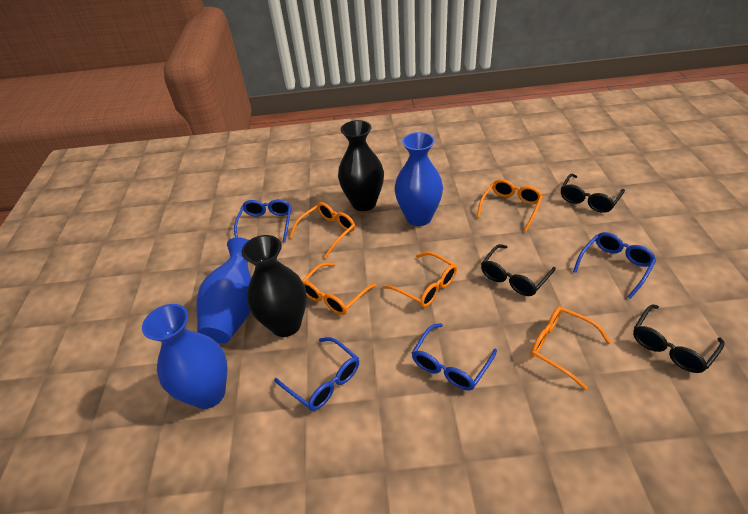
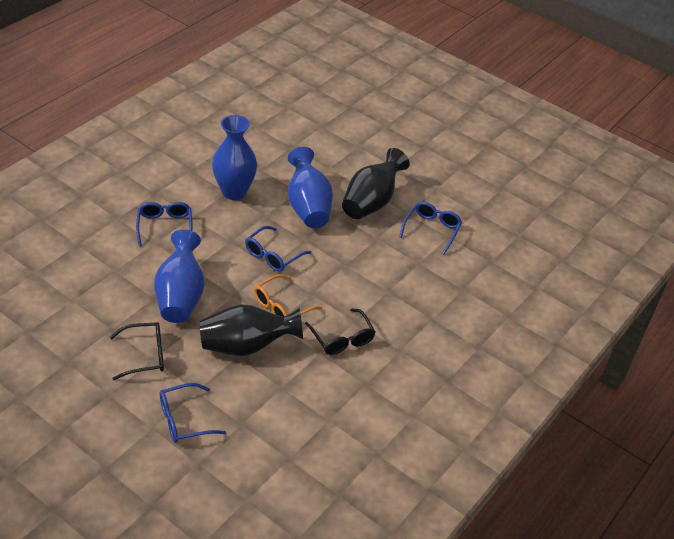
black glasses: 3 -> 2
orange glasses: 5 -> 1

